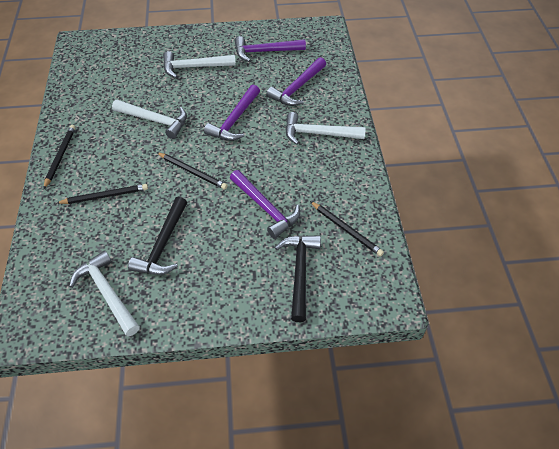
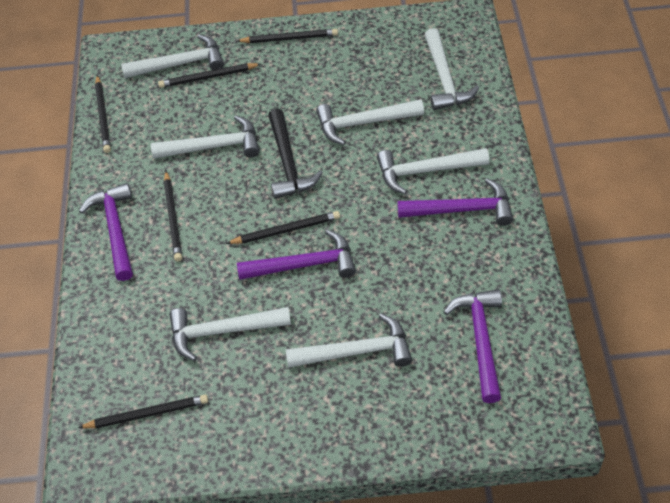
black hammer: 2 -> 1
black pencil: 4 -> 6
white hammer: 4 -> 7

